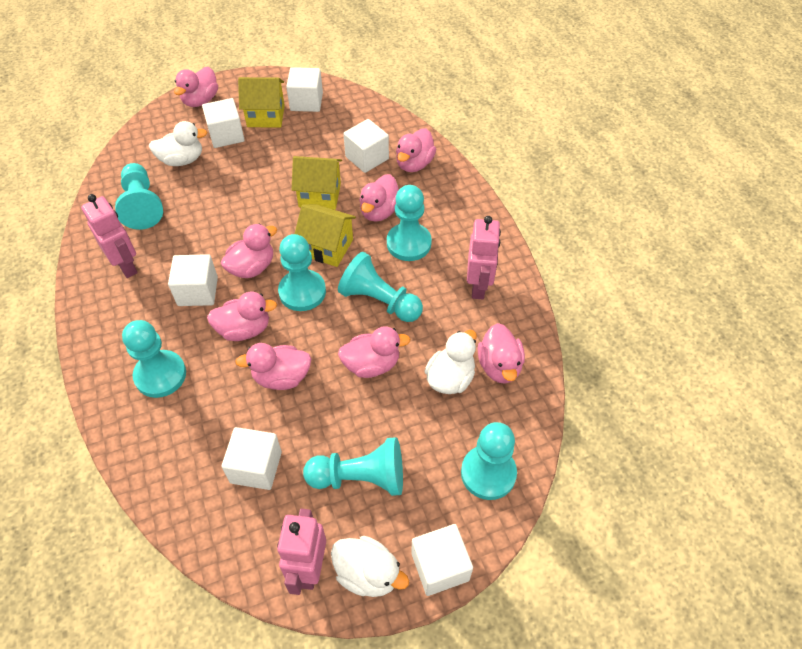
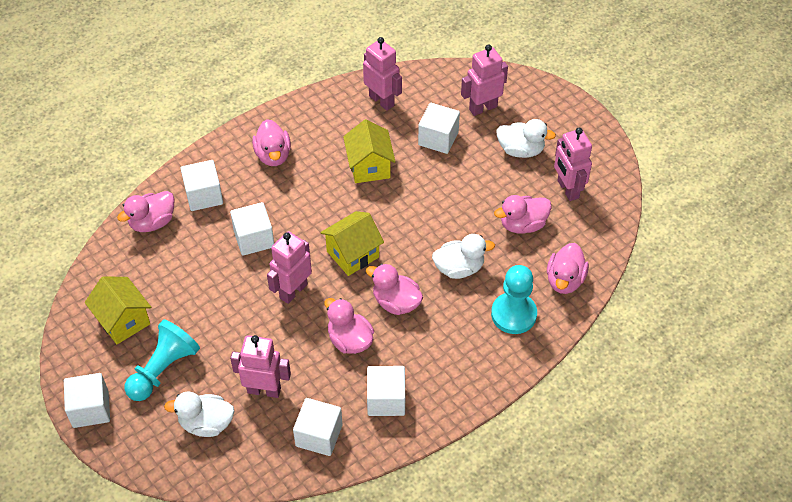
pink duck: 8 -> 6
pink robot: 3 -> 5
turquoise pawn: 7 -> 2

